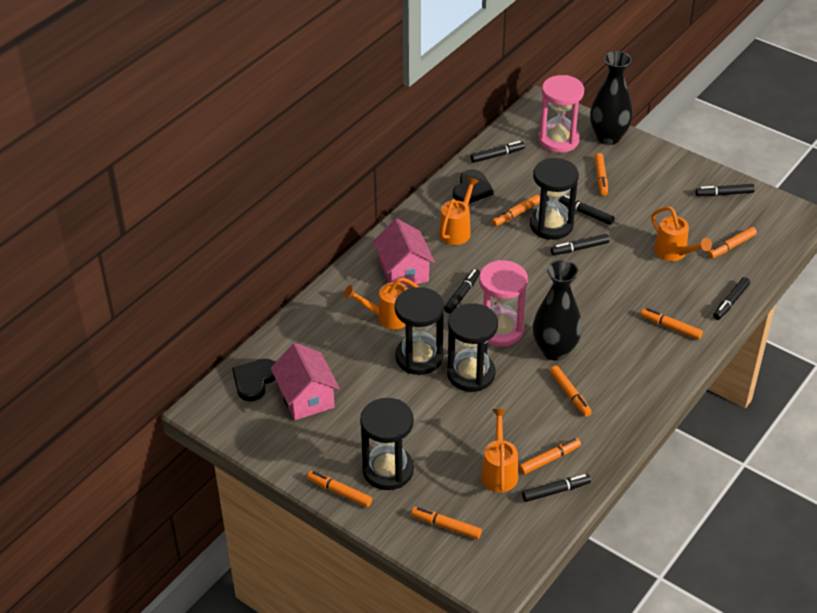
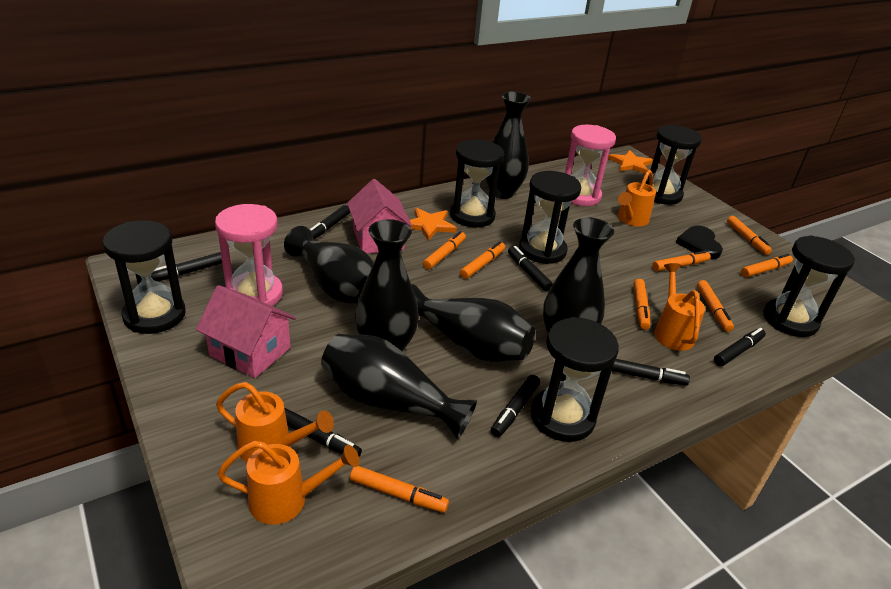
black heart: 2 -> 1
black hourglass: 4 -> 6
black vase: 2 -> 6
orange star: 0 -> 2

